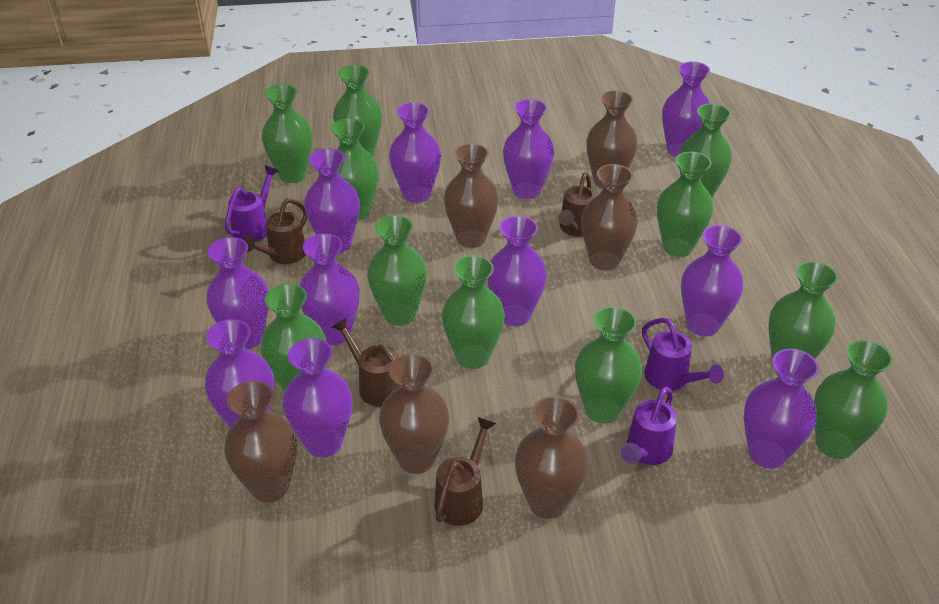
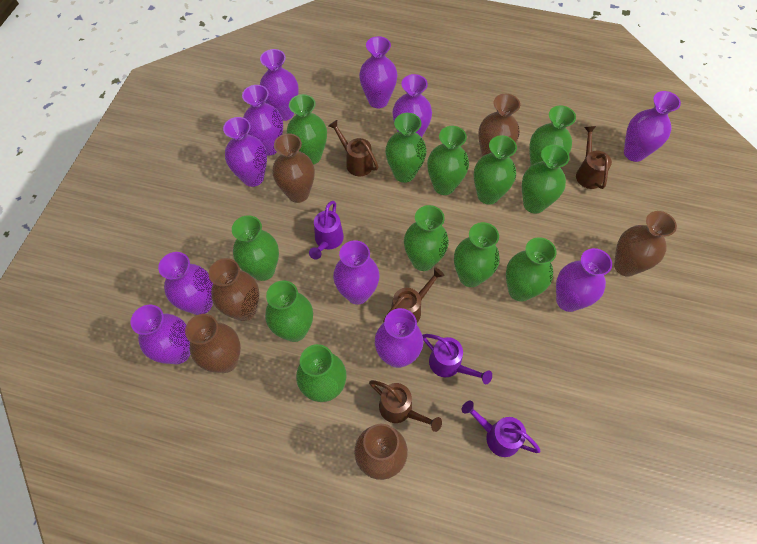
green vase: 11 -> 12

